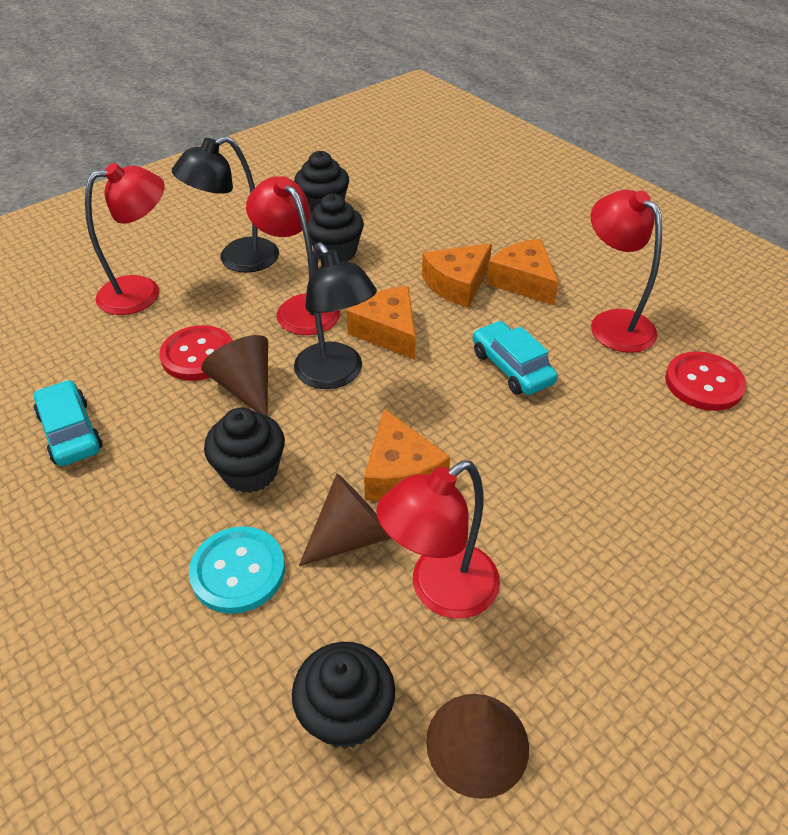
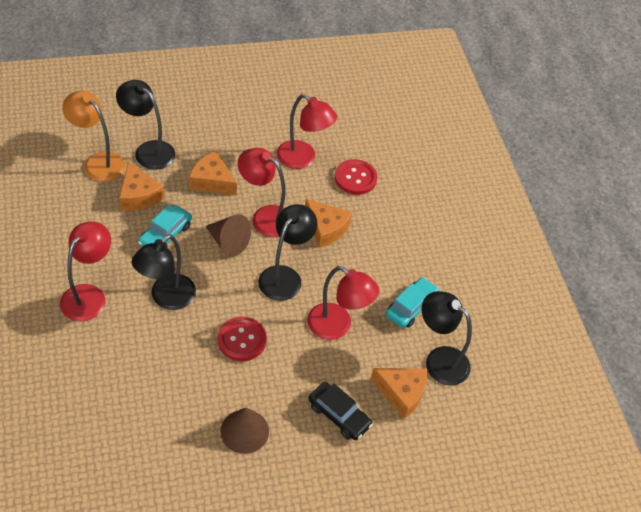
black car: 0 -> 1
black cupcake: 4 -> 0
black lamp: 2 -> 4
brown cone: 3 -> 2
orange lamp: 0 -> 1
turquoise button: 1 -> 0

